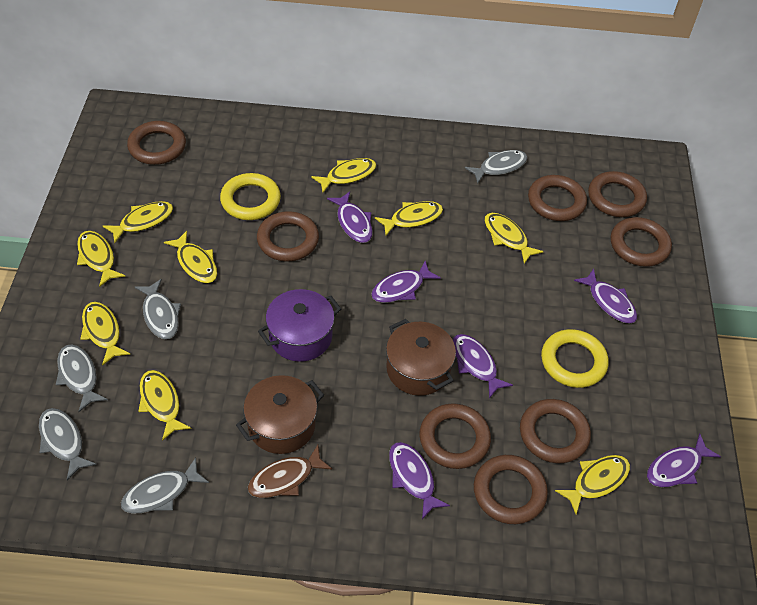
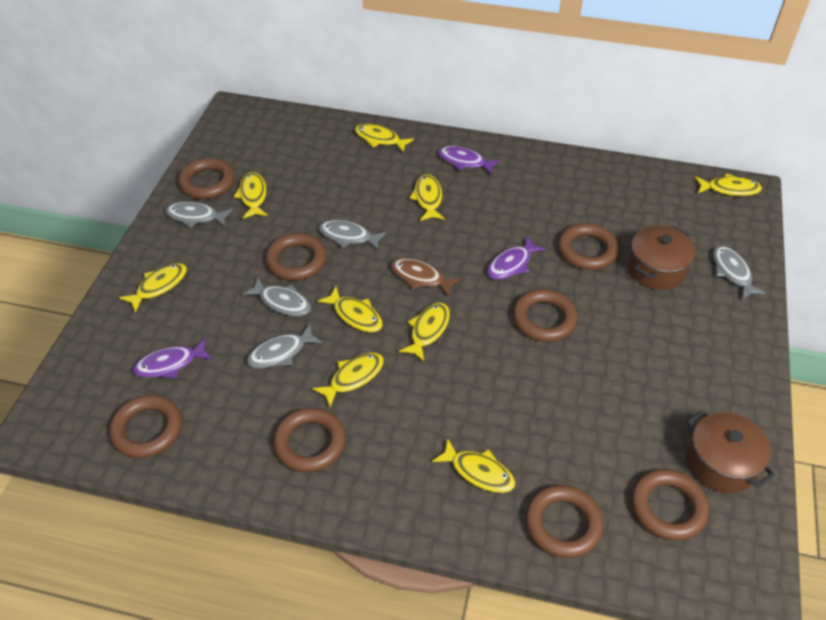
purple fish: 6 -> 3
purple pot: 1 -> 0
yellow ring: 2 -> 0

